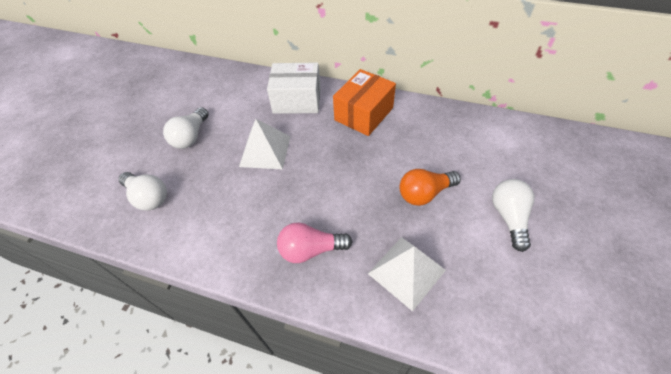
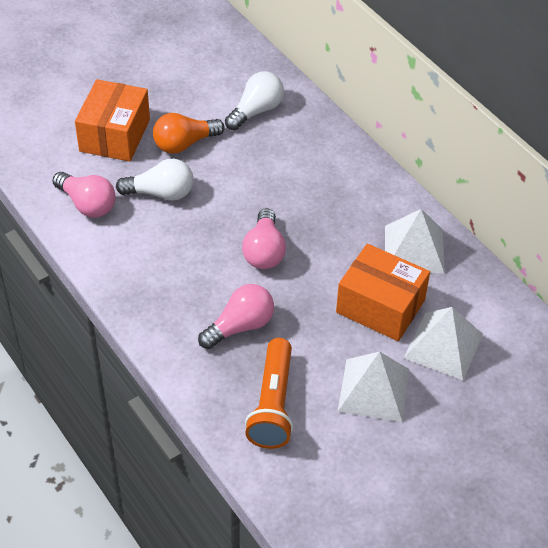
orange box: 1 -> 2
orange flashlight: 0 -> 1
pink light bulb: 1 -> 3
white box: 1 -> 0
white light bulb: 3 -> 2
white pyramid: 2 -> 3

